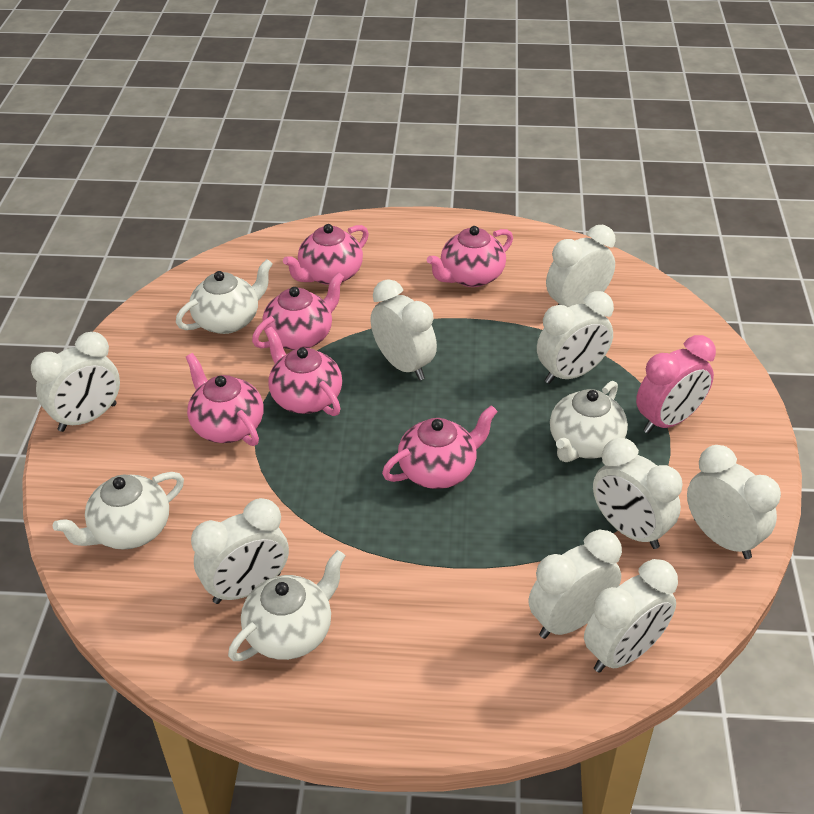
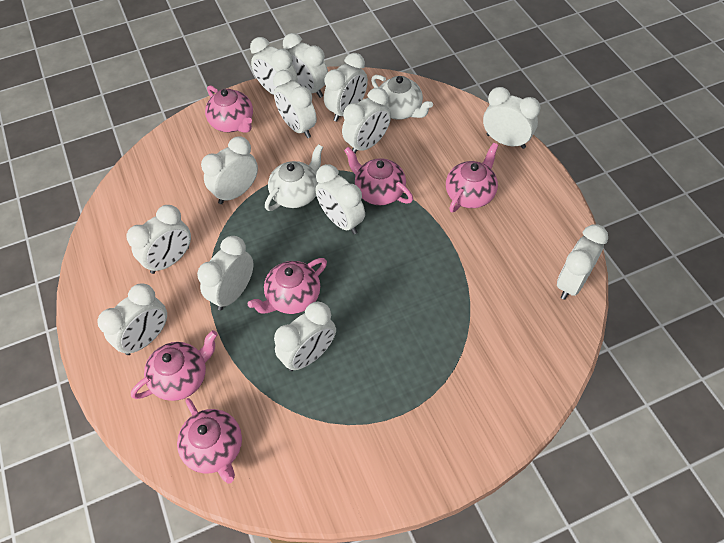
pink clock: 1 -> 0
white clock: 9 -> 13
white teapot: 4 -> 2

